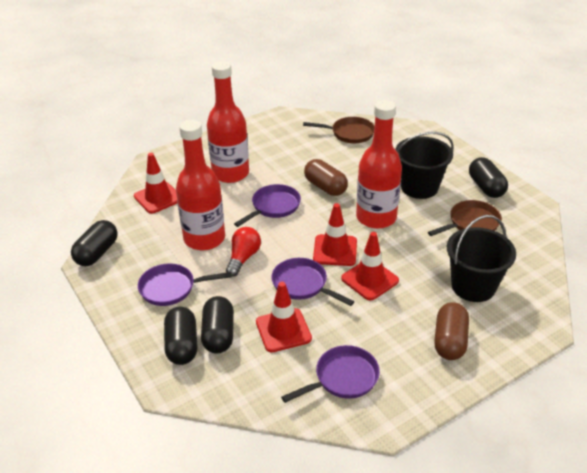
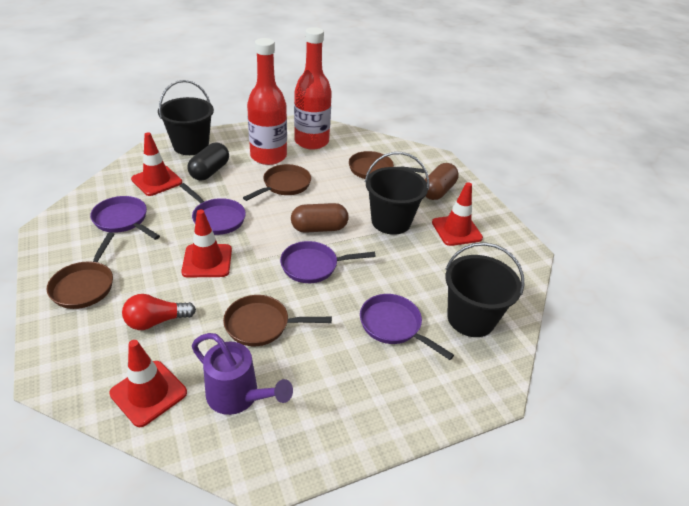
black bucket: 2 -> 3
black capsule: 4 -> 1
brown pan: 2 -> 4
purple watering can: 0 -> 1
red bottle: 3 -> 2

